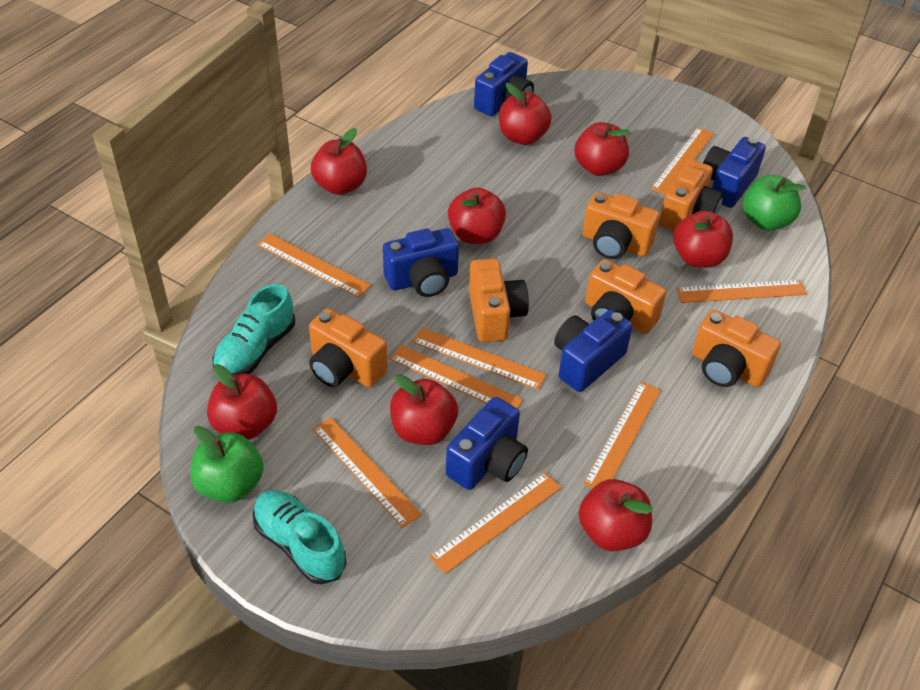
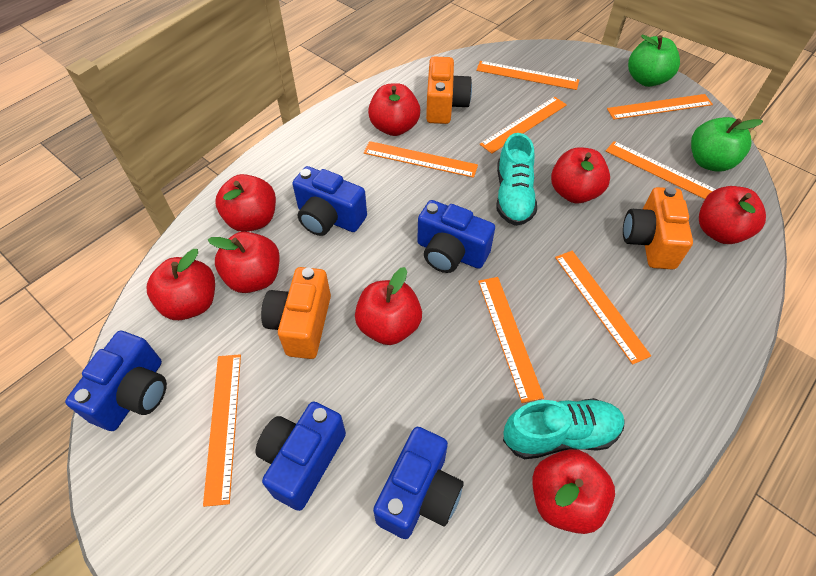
orange camera: 6 -> 3

